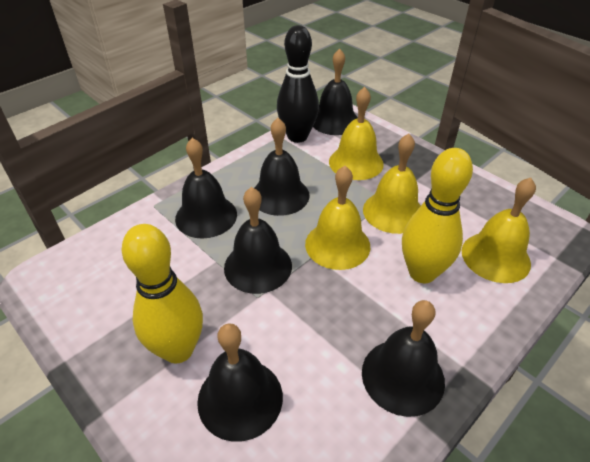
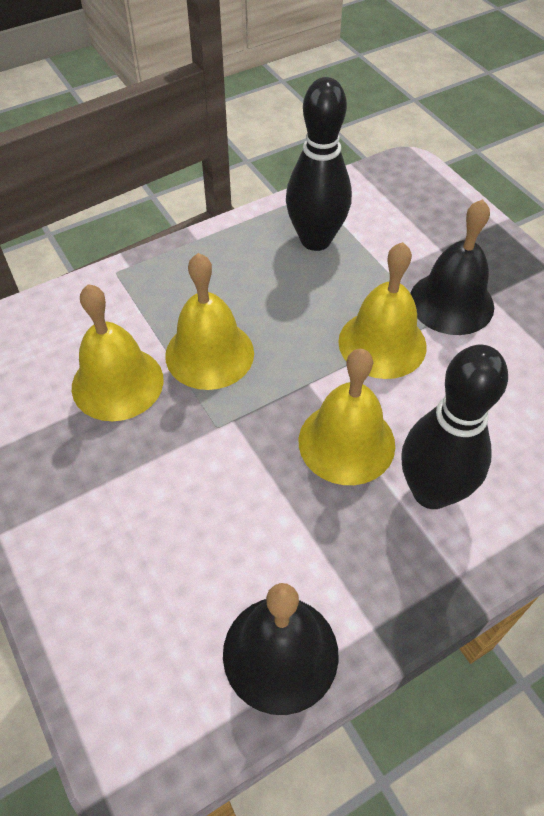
black bell: 6 -> 2
black bowling pin: 1 -> 2
yellow bowling pin: 2 -> 0

